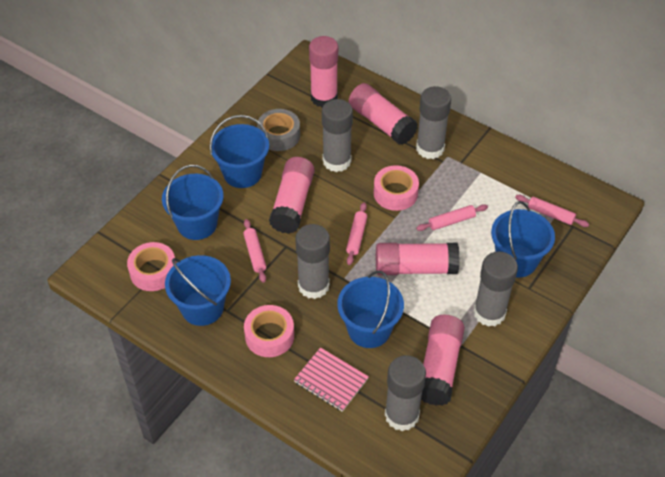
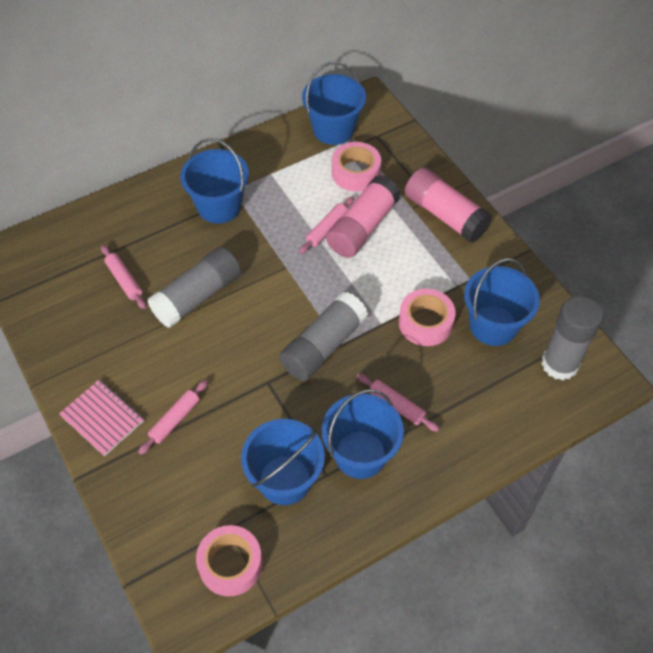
grey glue stick: 5 -> 3
grey tape: 1 -> 0
pink glue stick: 5 -> 2

